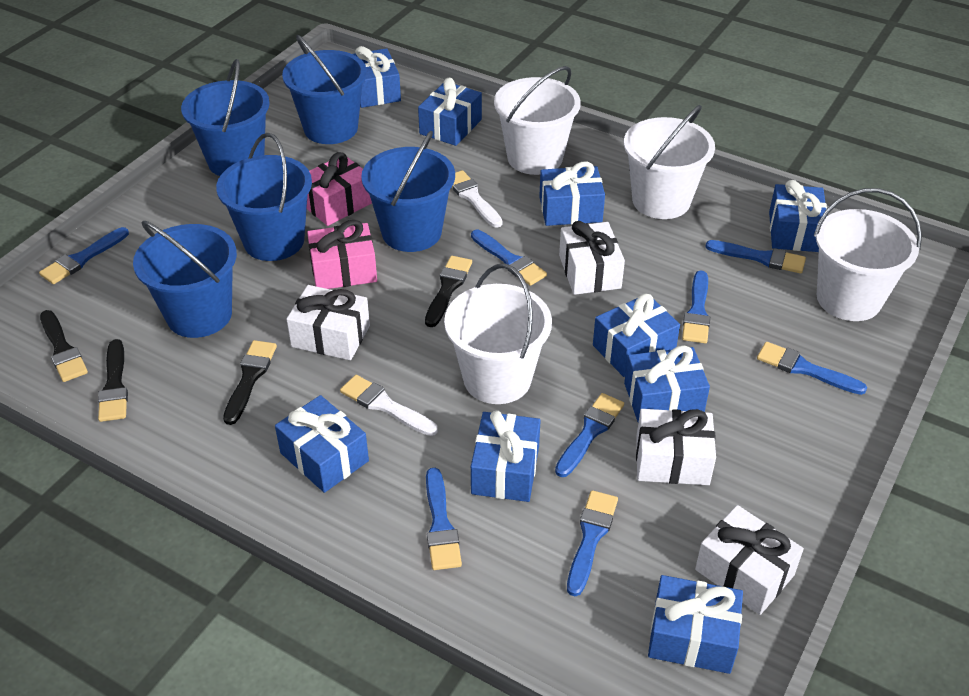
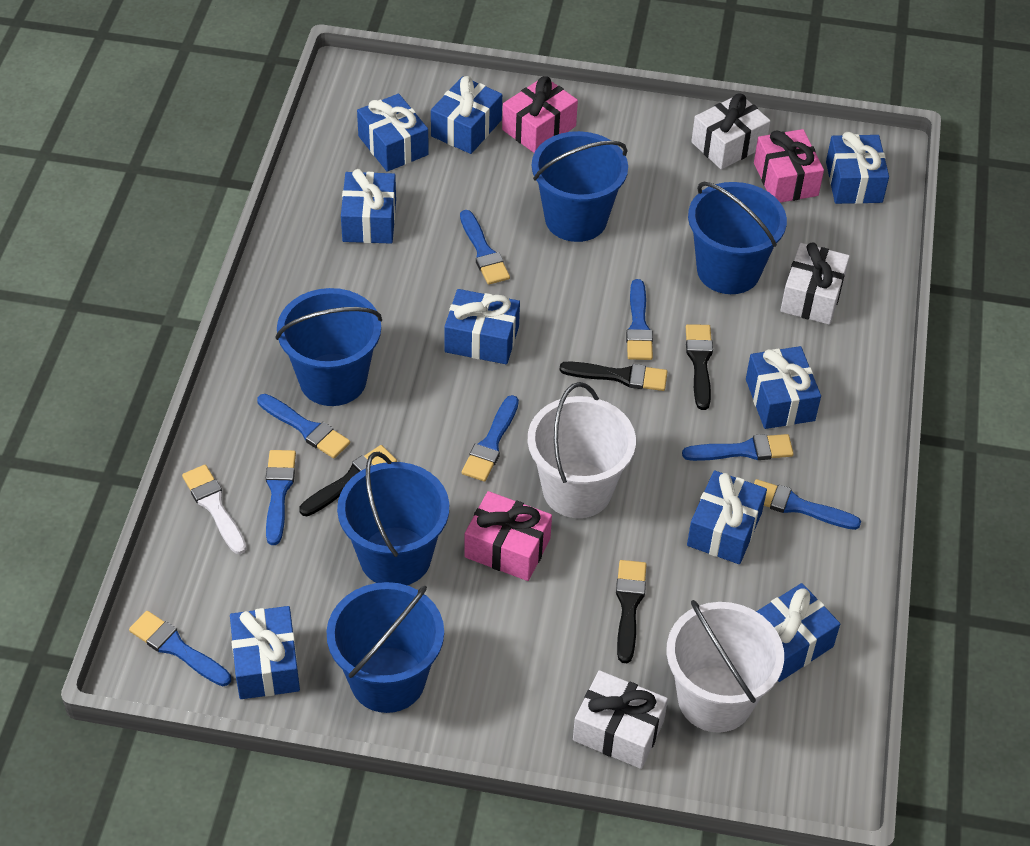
pink gift: 2 -> 3
white brush: 2 -> 1
white bucket: 4 -> 2
white gift: 4 -> 3

